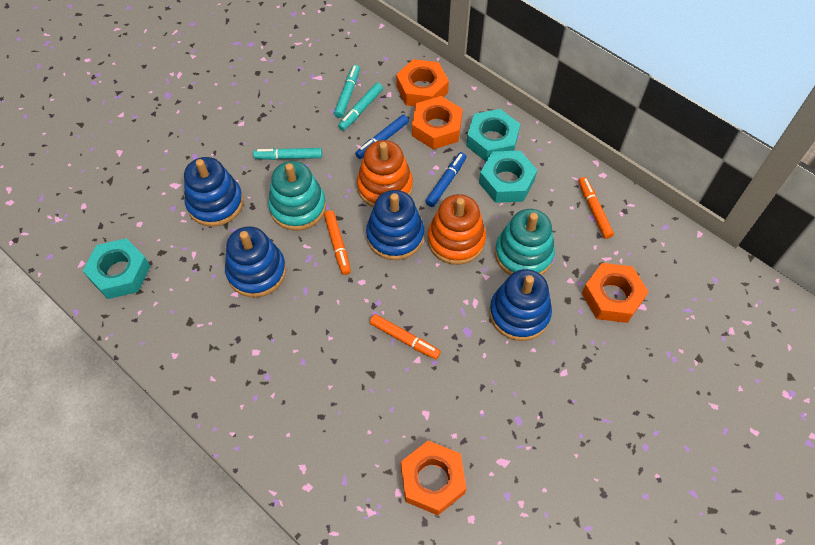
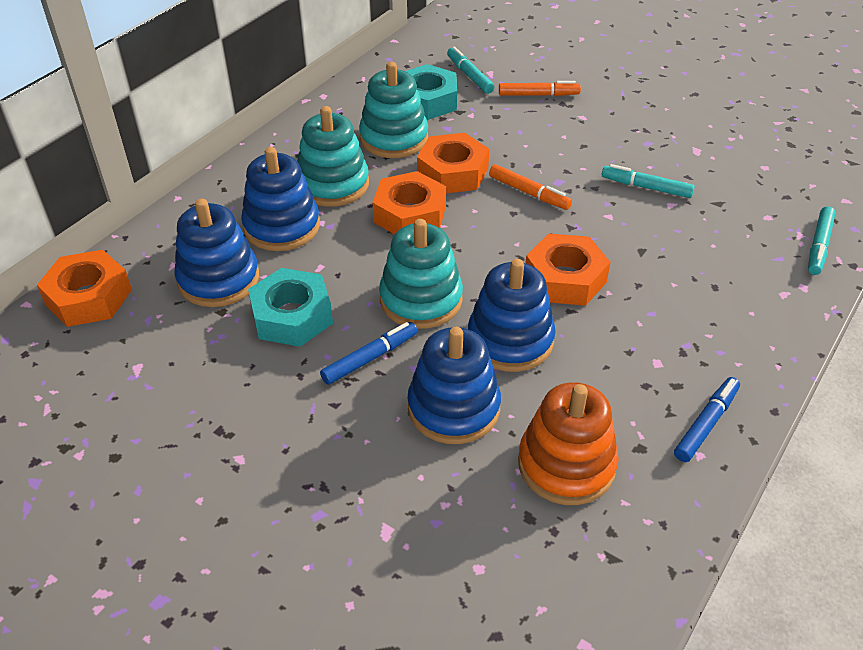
orange marker: 3 -> 2
orange stacking toy: 2 -> 1
turquoise nut: 3 -> 2
turquoise stacking toy: 2 -> 3

